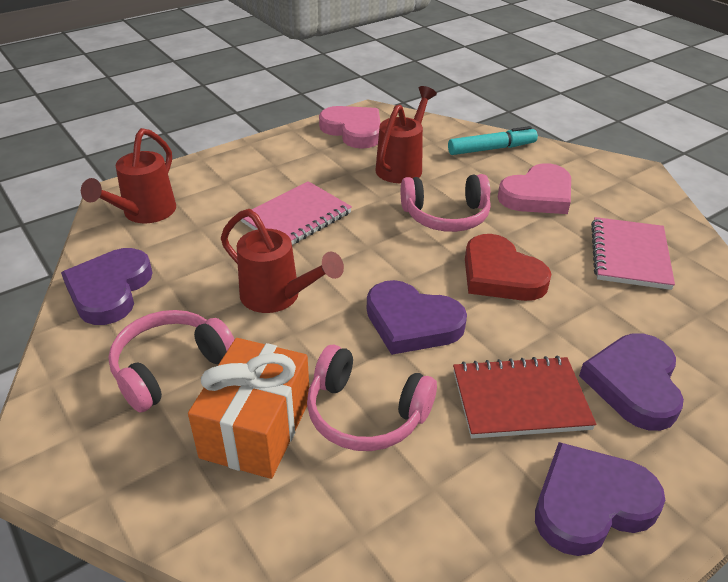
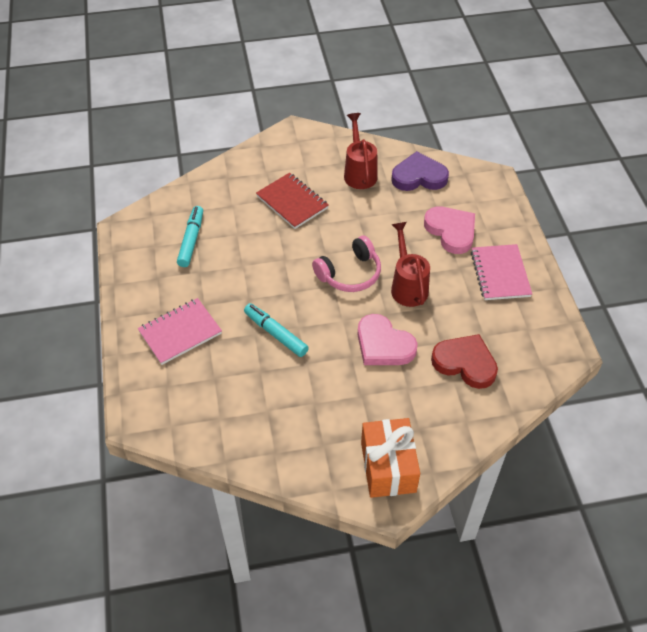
pink headphones: 3 -> 1
purple heart: 4 -> 1
red watering can: 3 -> 2
turquoise marker: 1 -> 2

